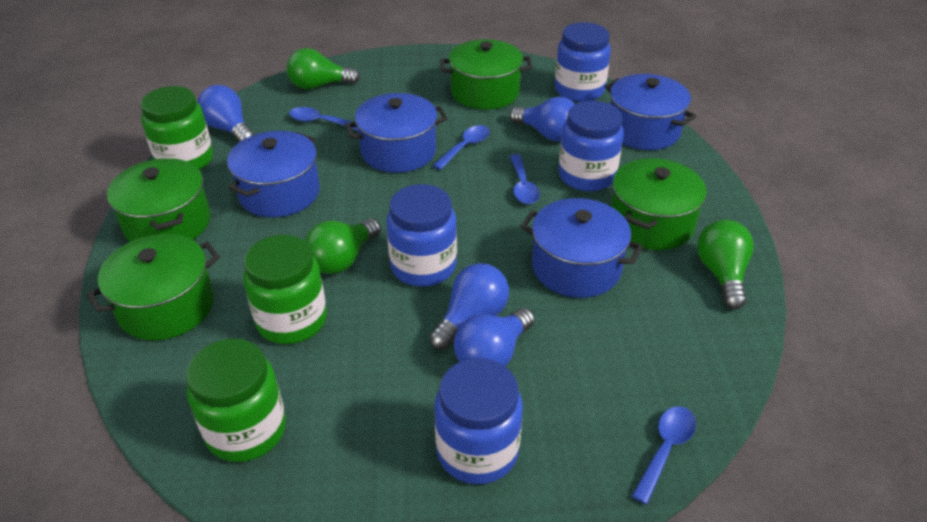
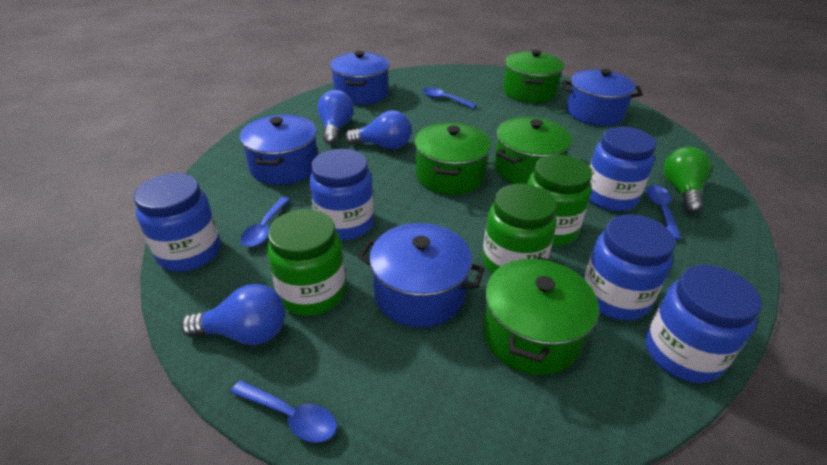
blue jar: 4 -> 5
blue light bulb: 4 -> 3
green light bulb: 3 -> 1

